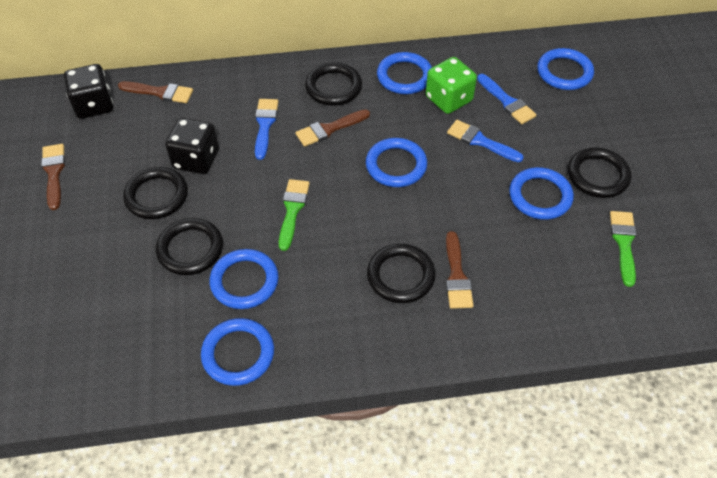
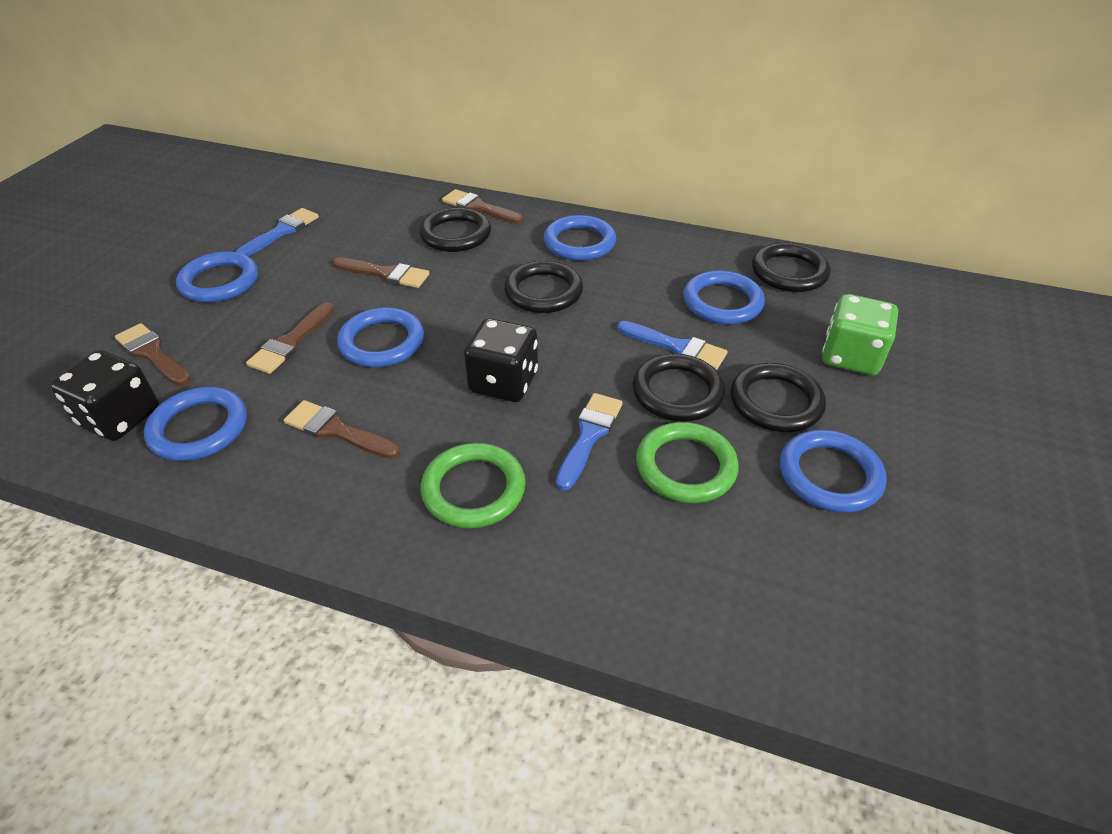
brown brush: 4 -> 5
green brush: 2 -> 0
green ring: 0 -> 2

